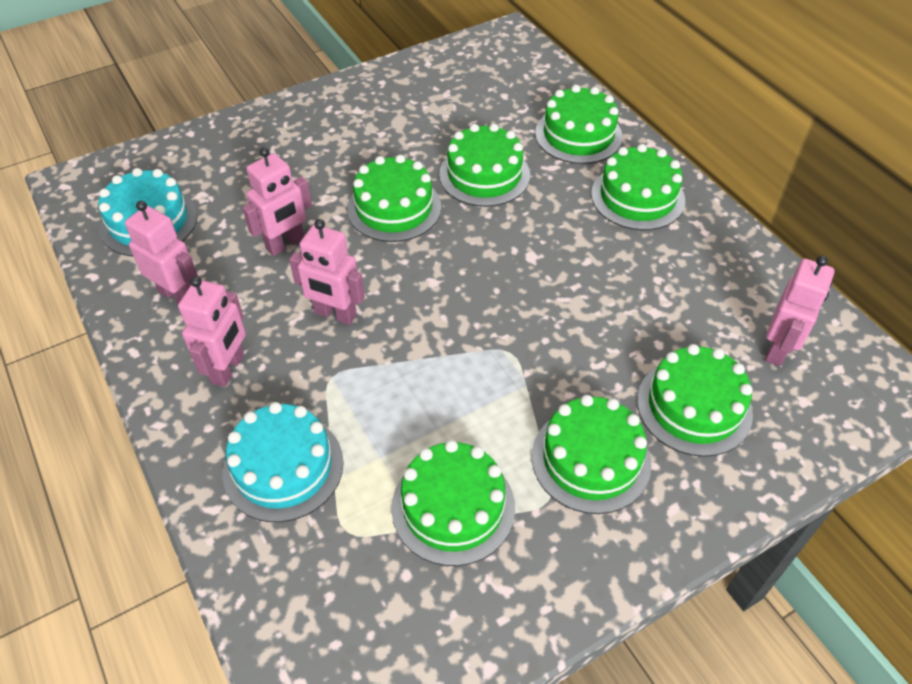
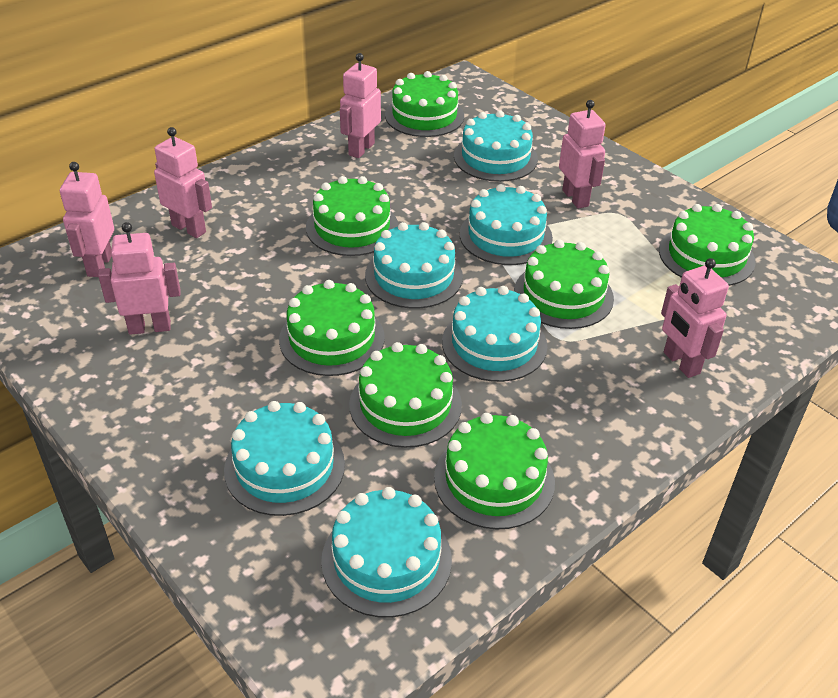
pink robot: 5 -> 6
turquoise cake: 2 -> 6

